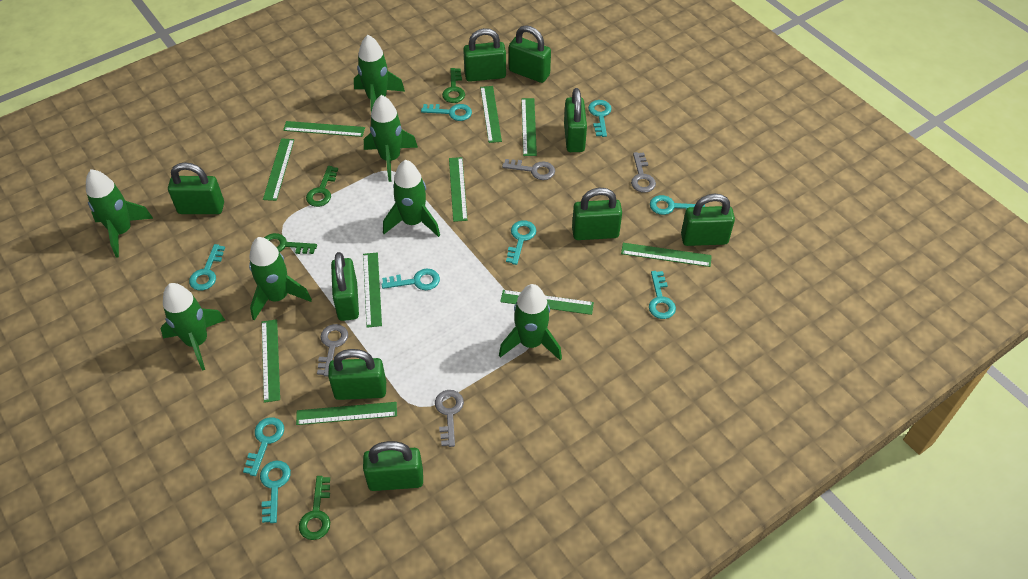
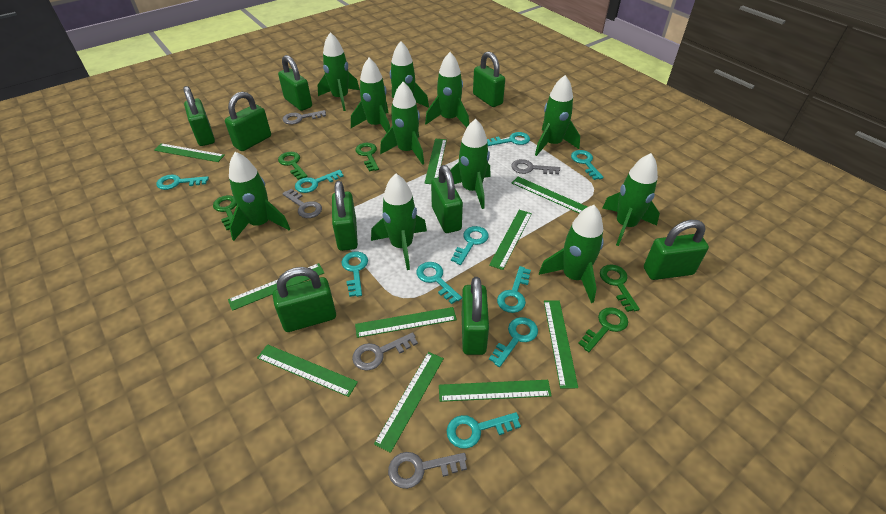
green key: 4 -> 5
green rocket: 7 -> 11
grey key: 4 -> 5
turquoise key: 9 -> 10

